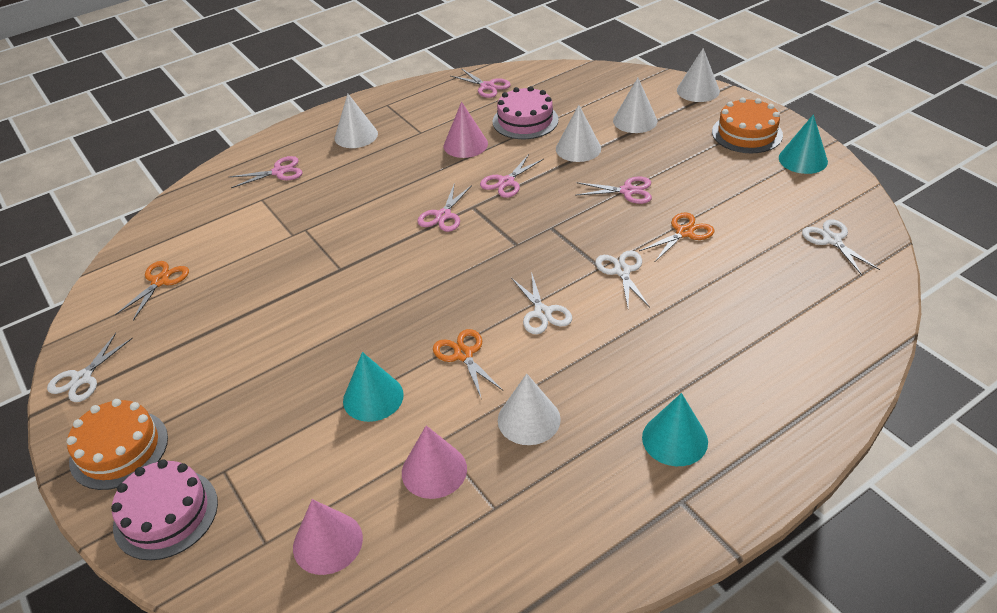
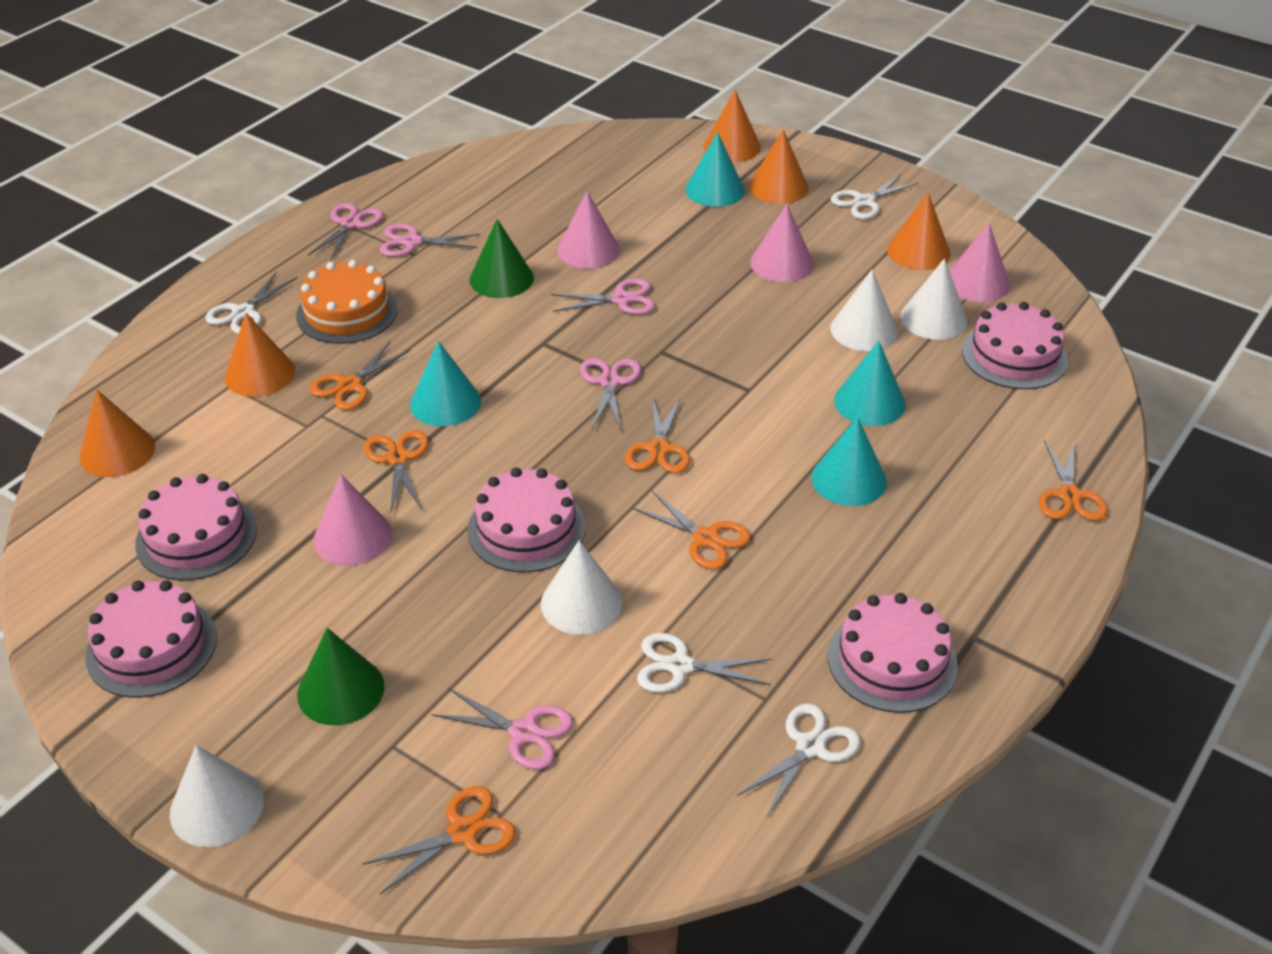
green cone: 0 -> 2
orange cake: 2 -> 1
orange cone: 0 -> 5
orange scissors: 3 -> 6
pink cake: 2 -> 5
pink cone: 3 -> 4
turquoise cone: 3 -> 4
white cone: 5 -> 4

